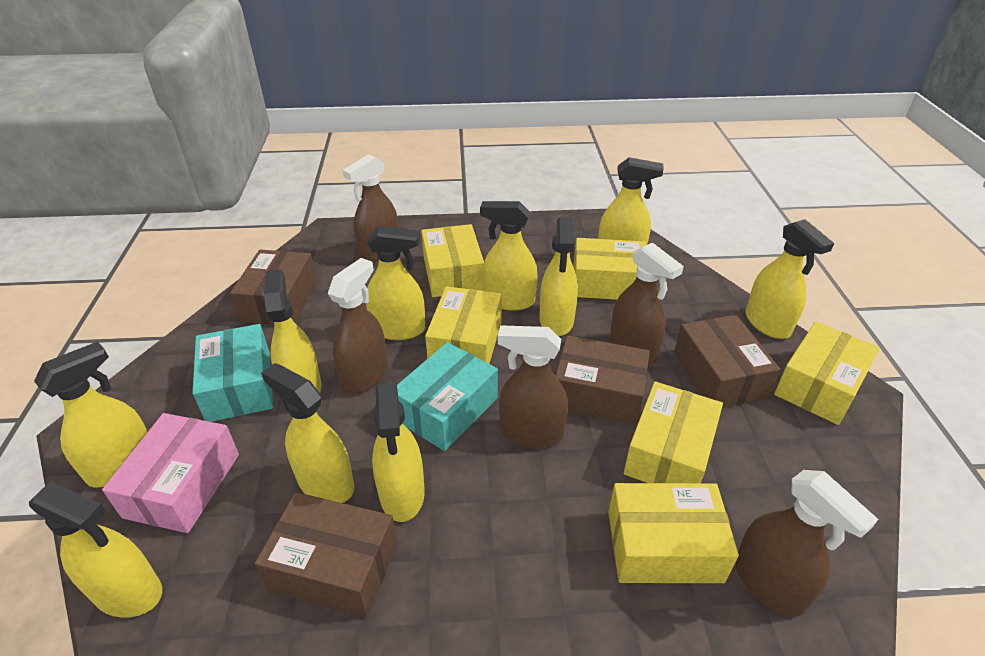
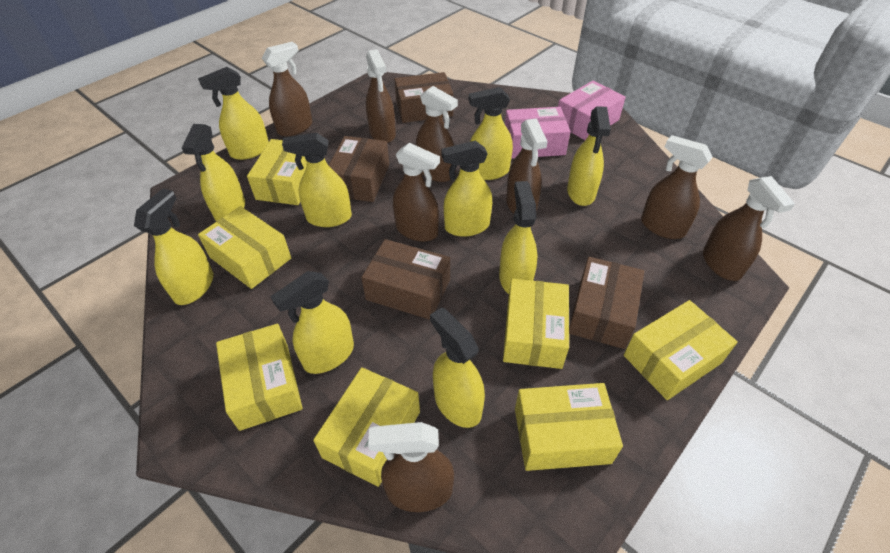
brown spray bottle: 5 -> 8
pink box: 1 -> 2
turquoise box: 2 -> 0
yellow box: 6 -> 7

